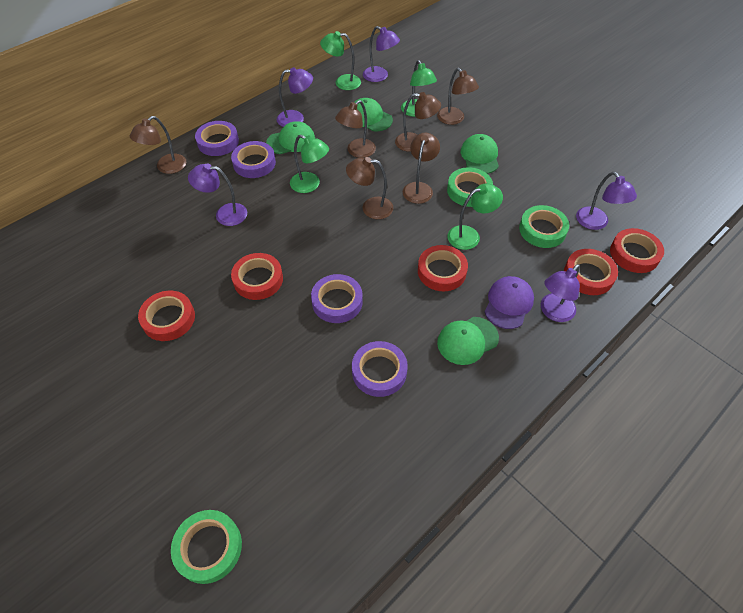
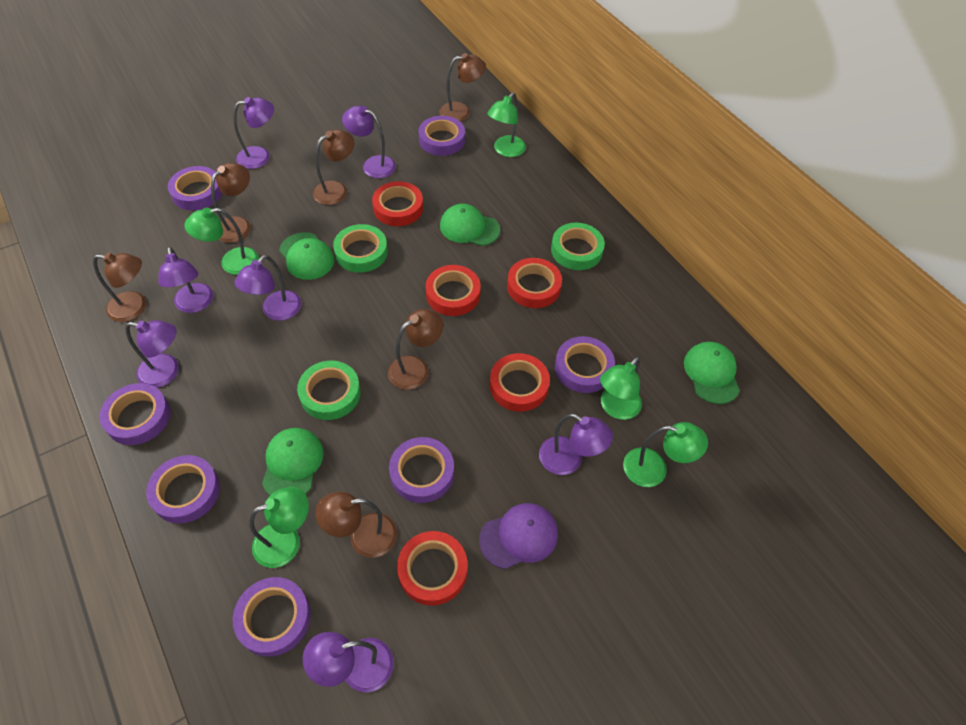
green lamp: 4 -> 5
purple lamp: 5 -> 7
purple tape: 4 -> 7

